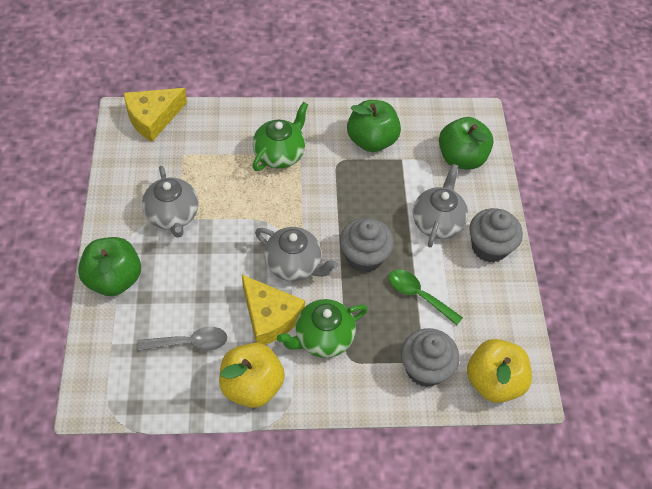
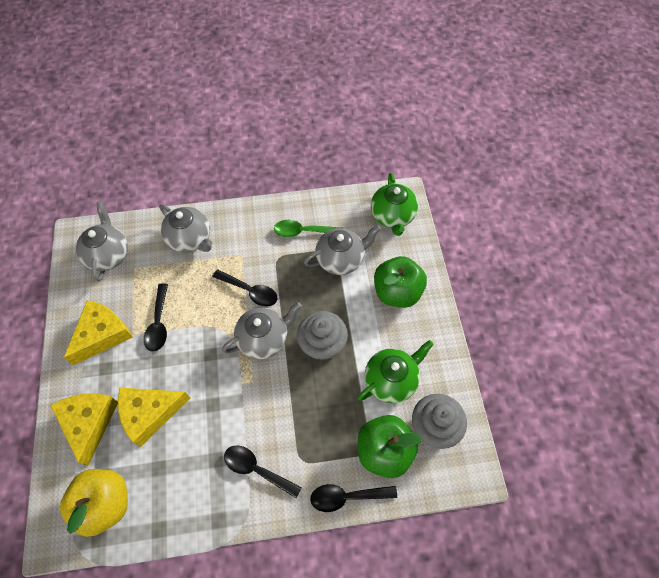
black spoon: 0 -> 4
green apple: 3 -> 2
grey cupcake: 3 -> 2
grey spoon: 1 -> 0
grey teapot: 3 -> 4
yellow apple: 2 -> 1
yellow cheese: 2 -> 3

